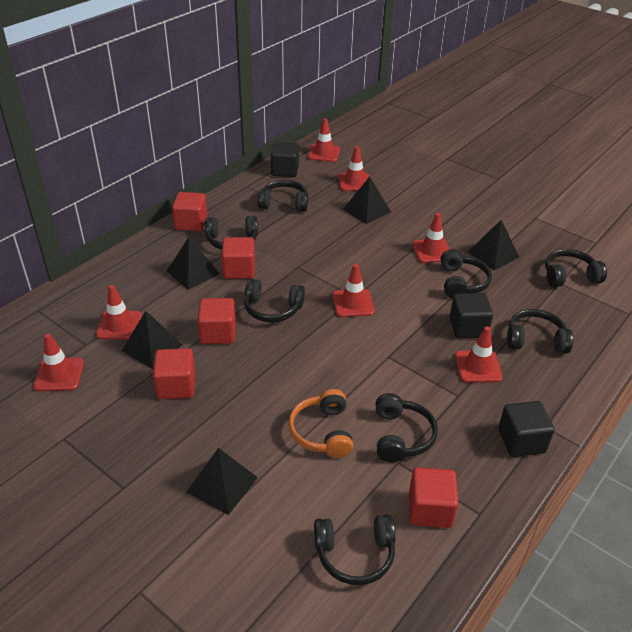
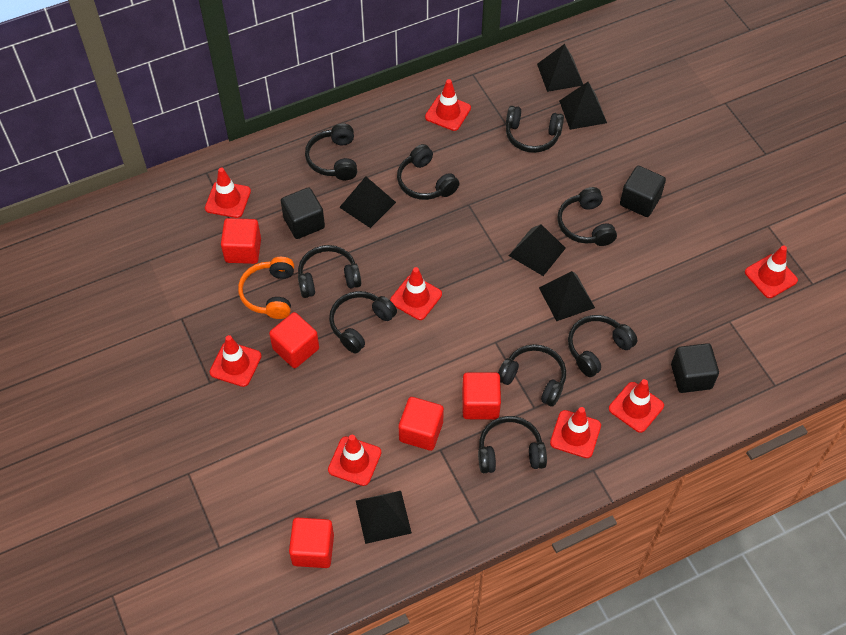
black headphones: 8 -> 9
black pyramid: 5 -> 6
red traffic cone: 7 -> 8

